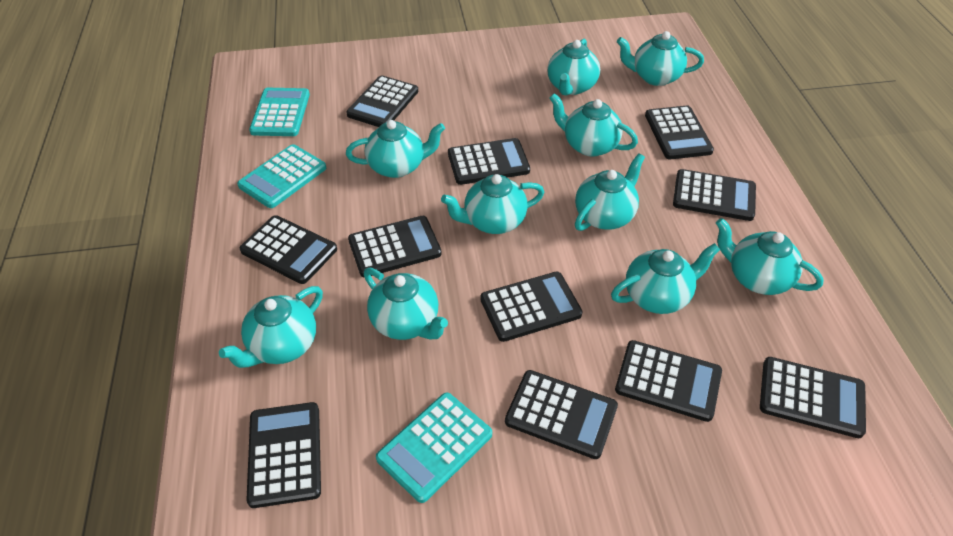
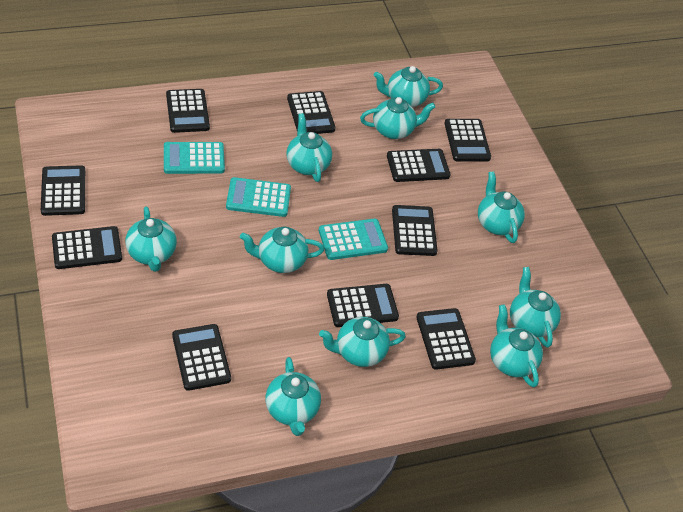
black calculator: 11 -> 10

